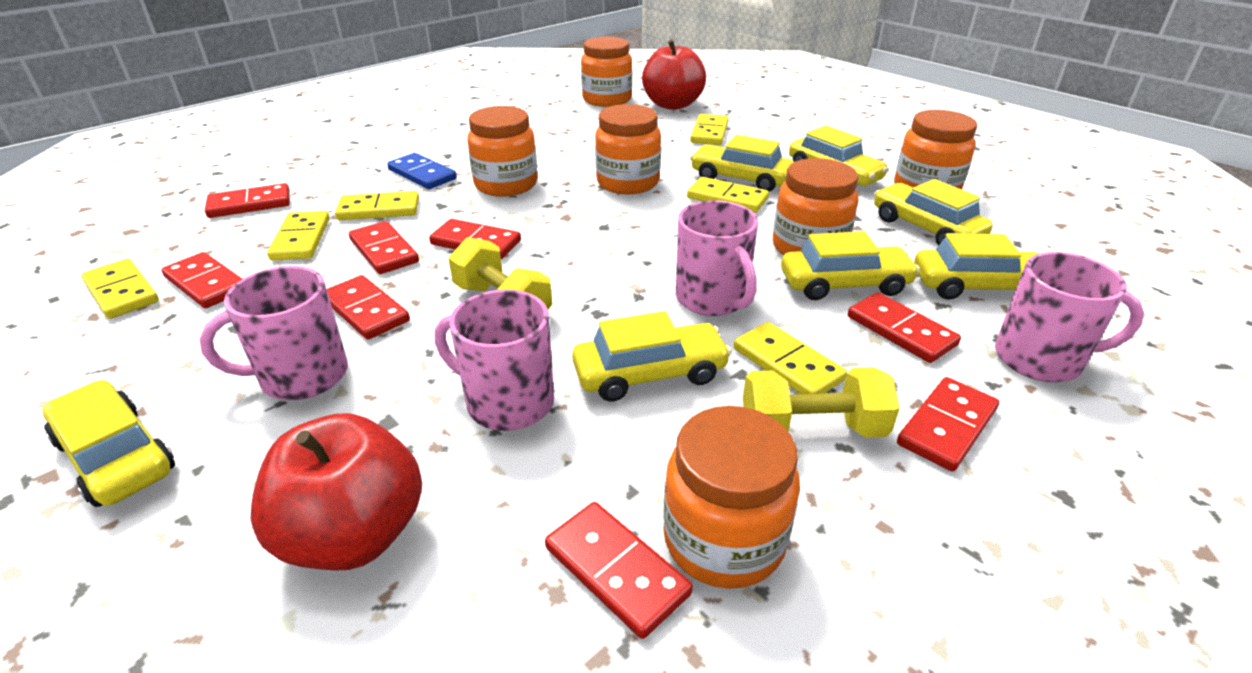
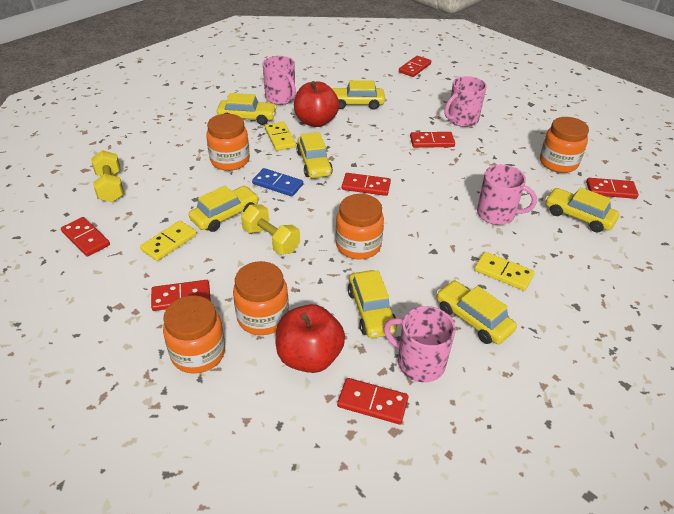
orange jar: 6 -> 5
red domino: 8 -> 7
yellow domino: 6 -> 3

